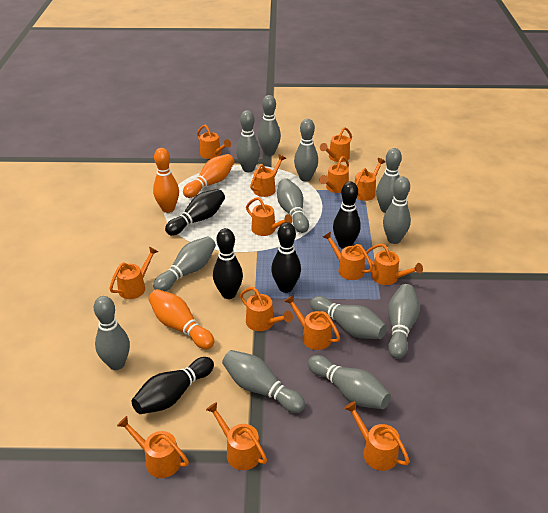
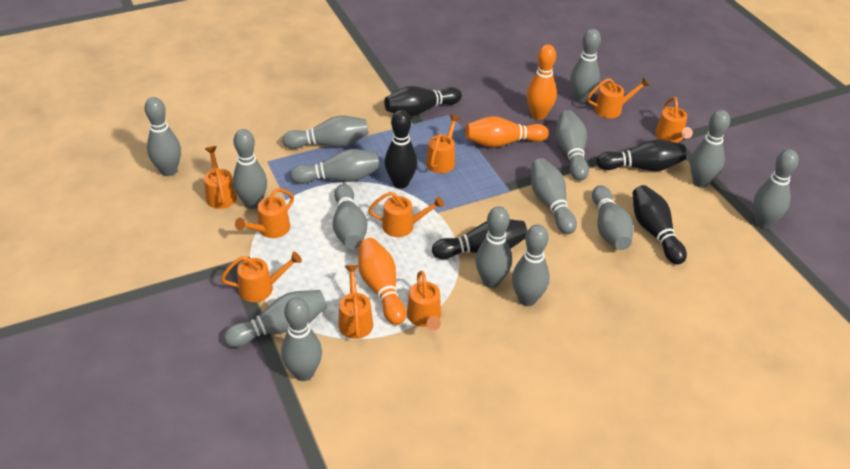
grey bowling pin: 12 -> 15
orange watering can: 14 -> 9

